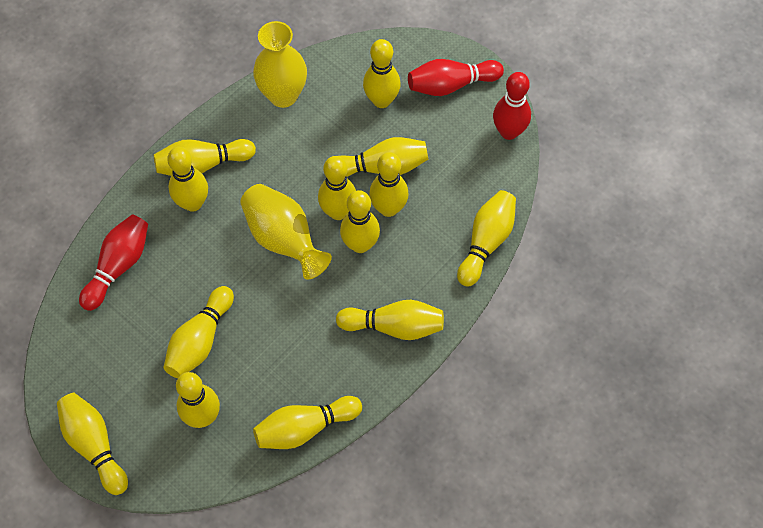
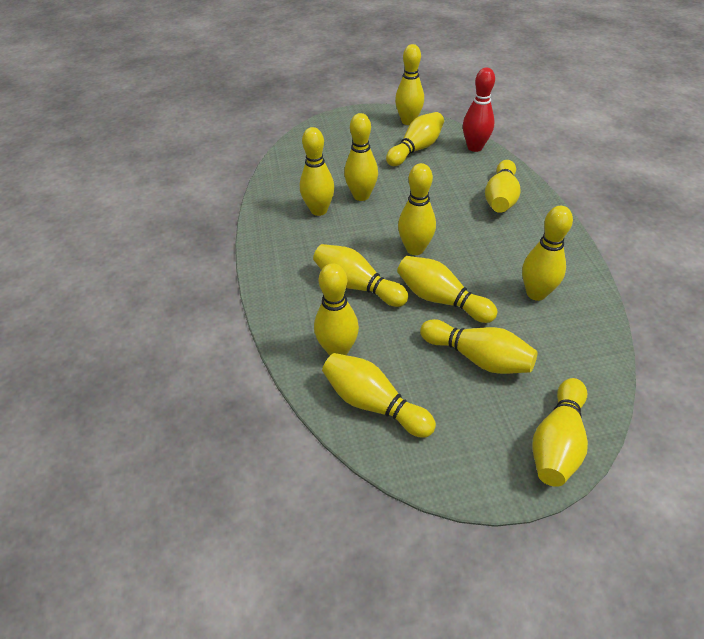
red bowling pin: 3 -> 1
yellow vase: 2 -> 0

